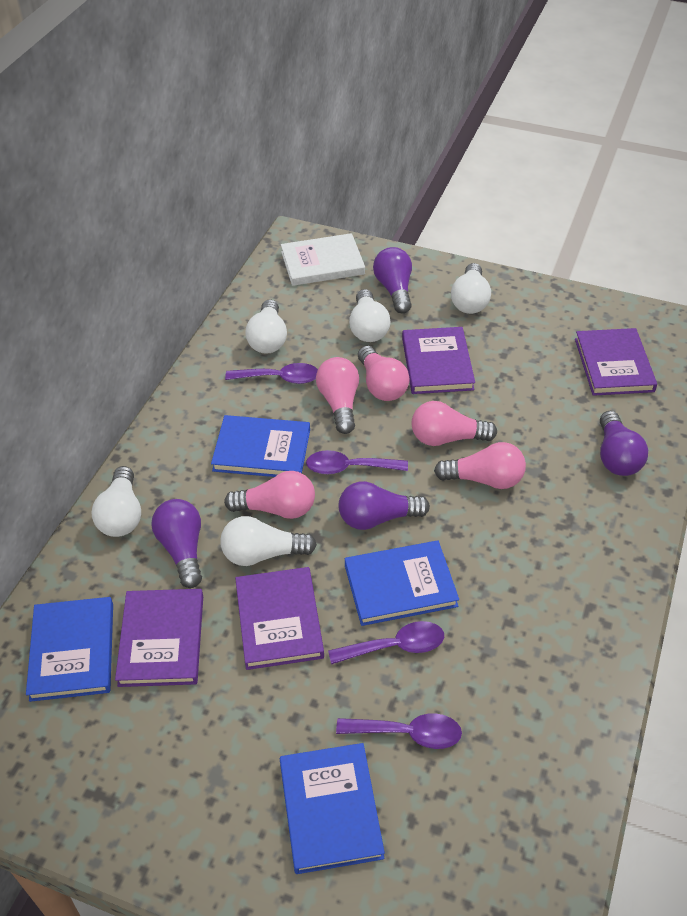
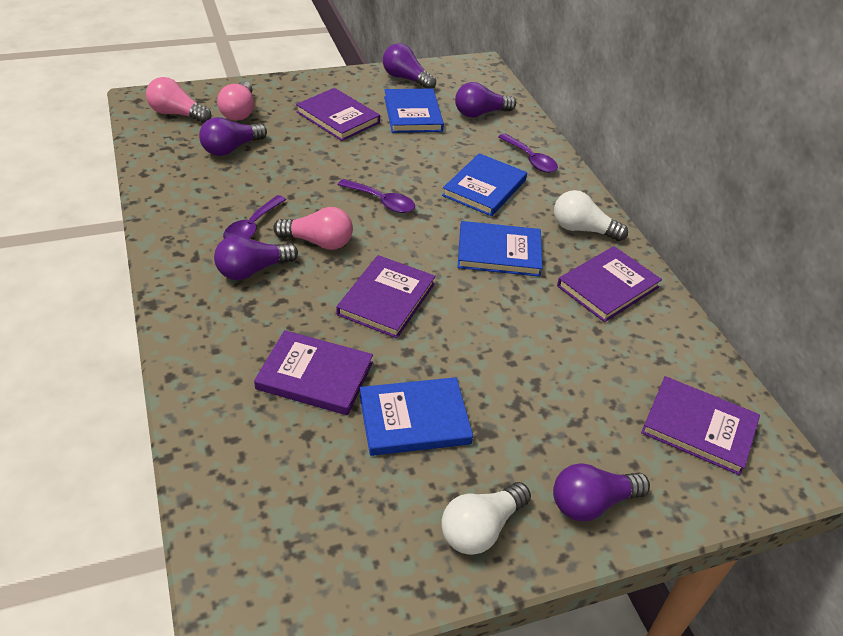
pink light bulb: 5 -> 3
purple book: 4 -> 5
purple light bulb: 4 -> 5
purple spoon: 4 -> 3
white book: 1 -> 0
white light bulb: 5 -> 2

